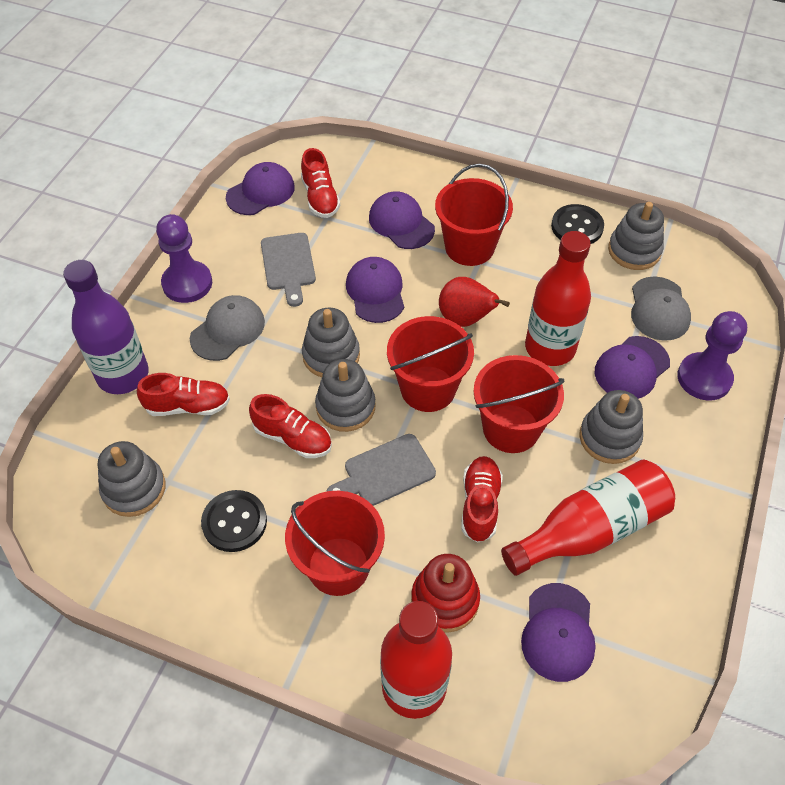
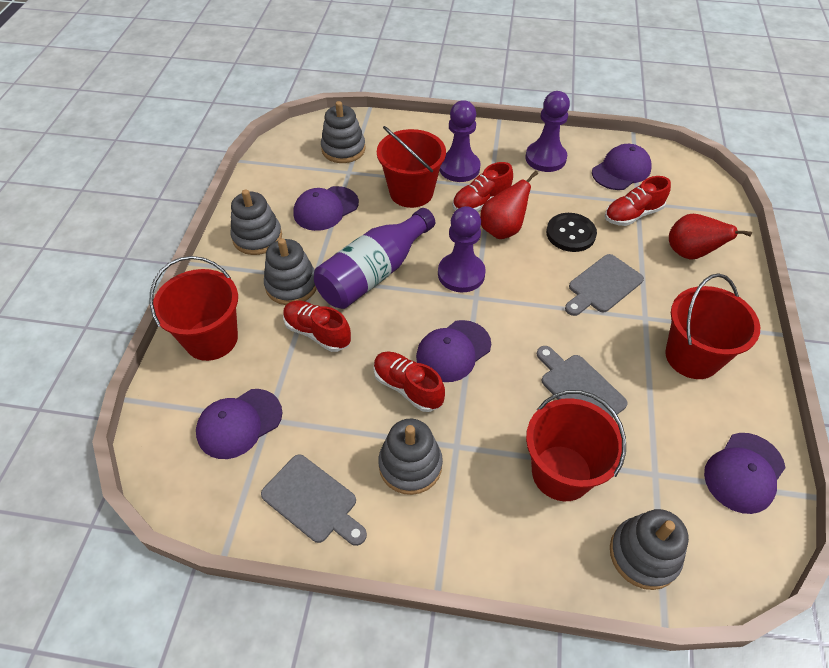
black button: 2 -> 1
grey cap: 2 -> 0
grey cutting board: 2 -> 3
purple pawn: 2 -> 3
red bottle: 3 -> 0
red pear: 1 -> 2
red stacking toy: 1 -> 0

